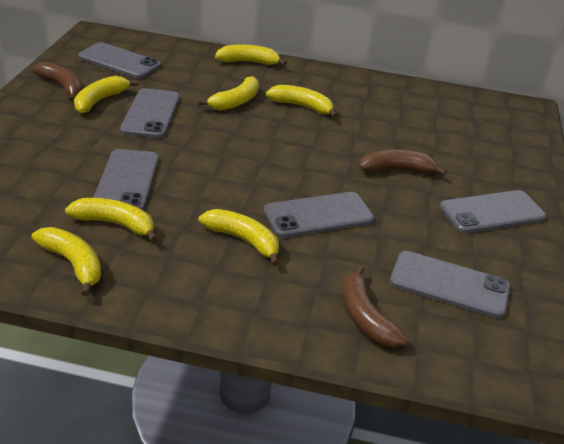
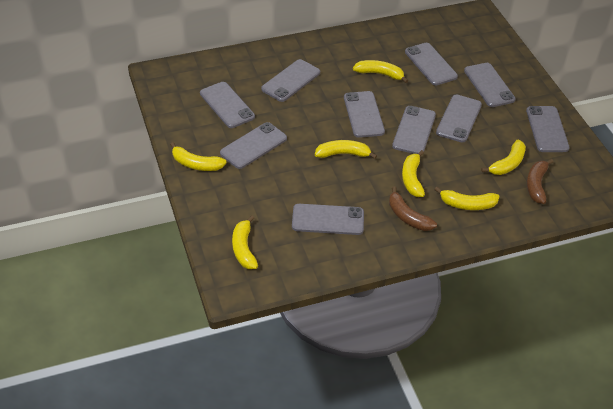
brown banana: 3 -> 2
grey phone: 6 -> 10

